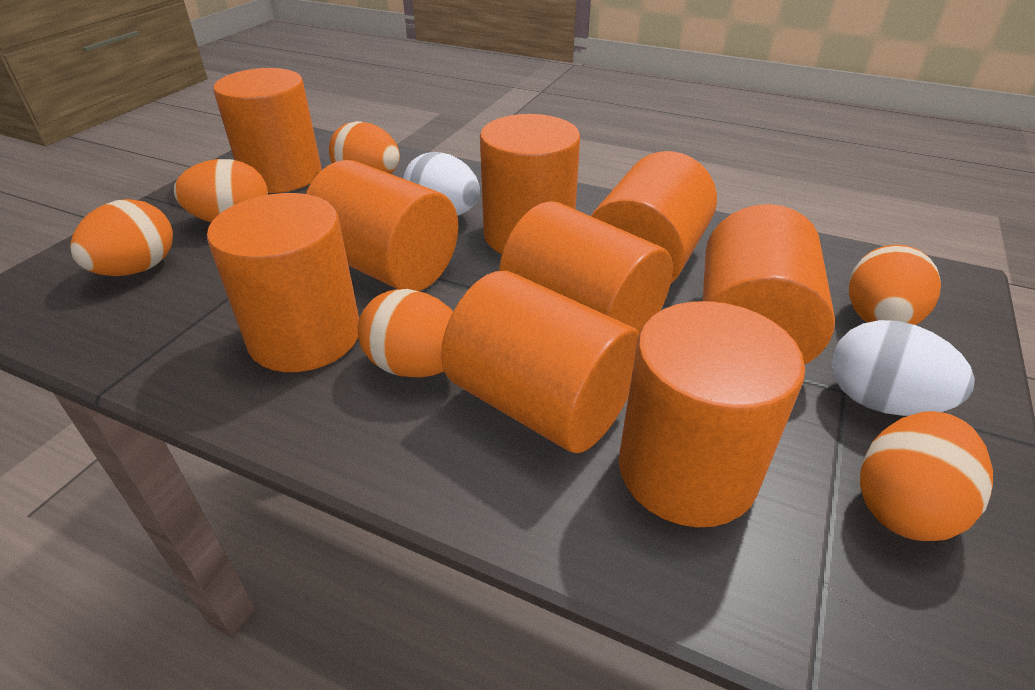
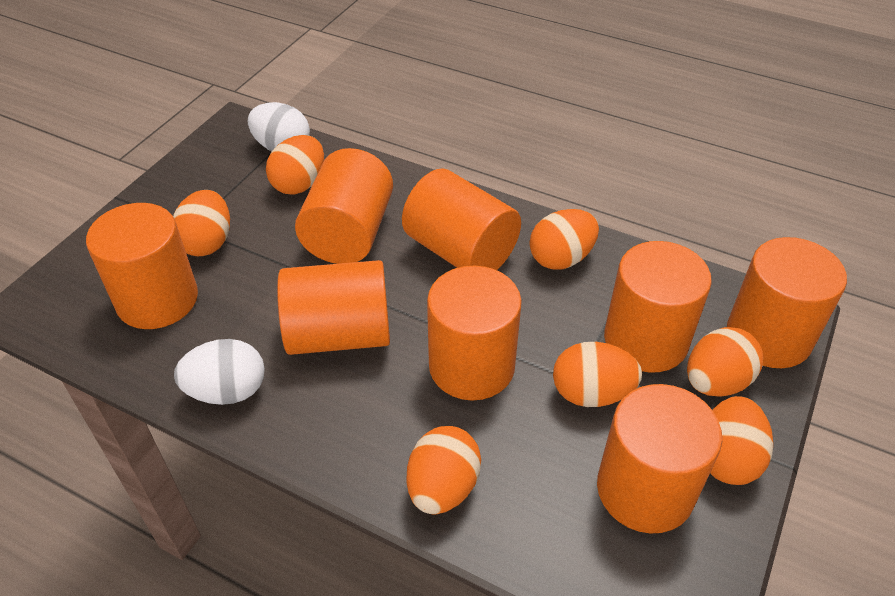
orange cylinder: 9 -> 8
orange egg: 6 -> 7

